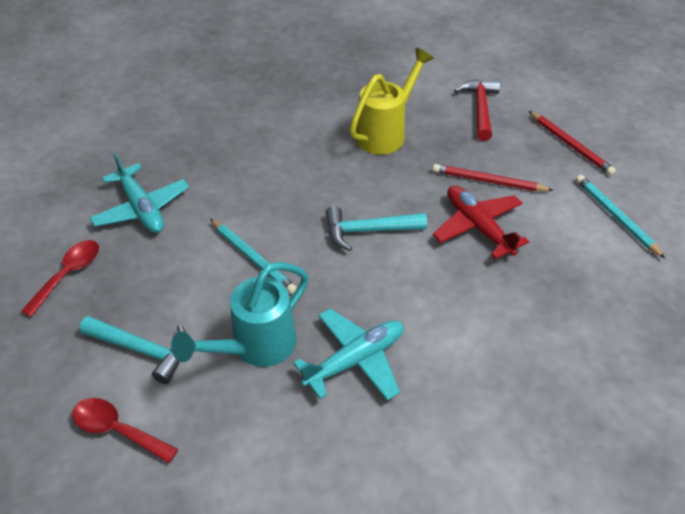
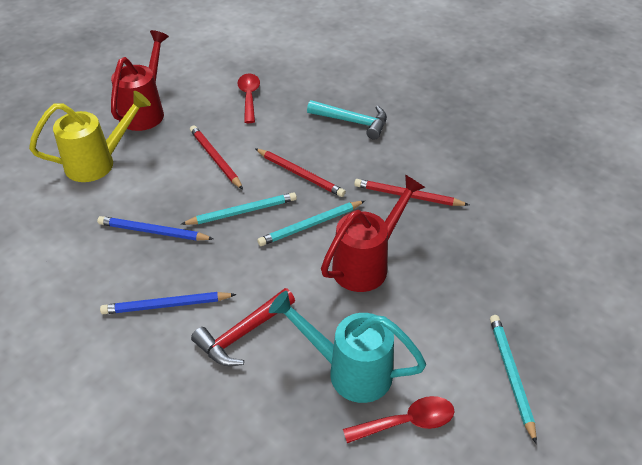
blue pencil: 0 -> 2
red pencil: 2 -> 3
red plane: 1 -> 0
red watering can: 0 -> 2
turquoise hammer: 2 -> 1
turquoise pencil: 2 -> 3
turquoise plane: 2 -> 0

